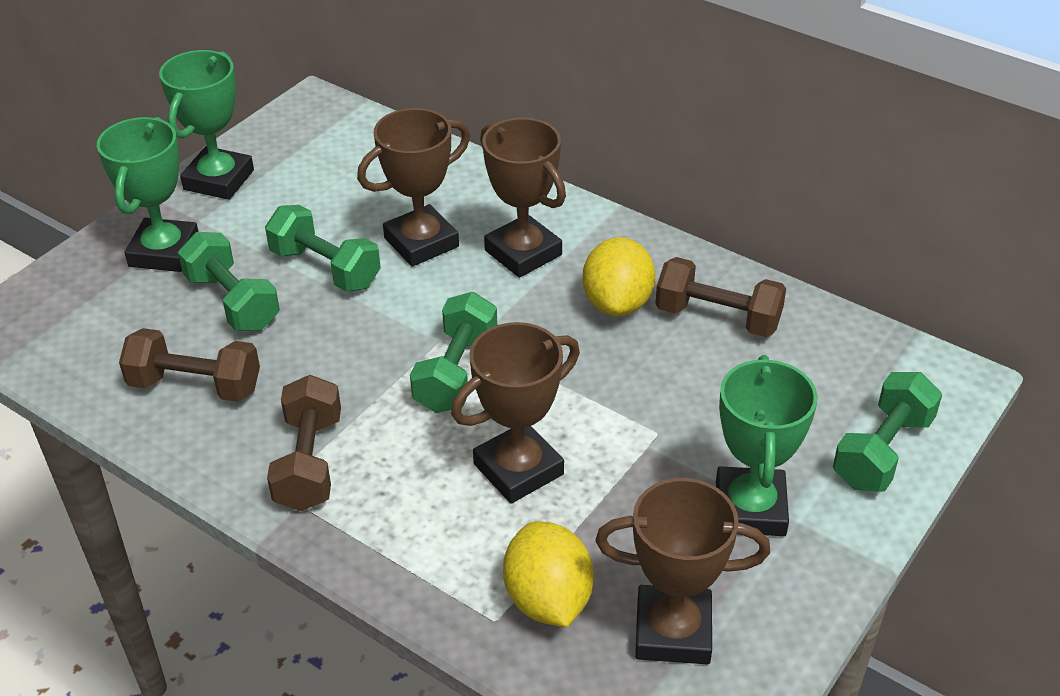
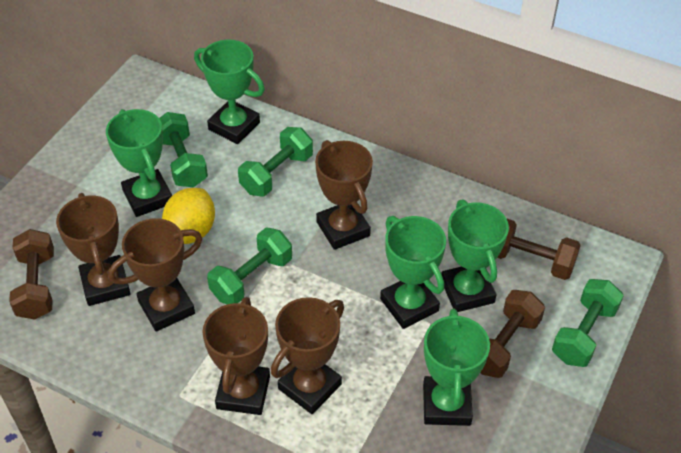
brown trophy: 4 -> 5
green trophy: 3 -> 5
yellow lemon: 2 -> 1

